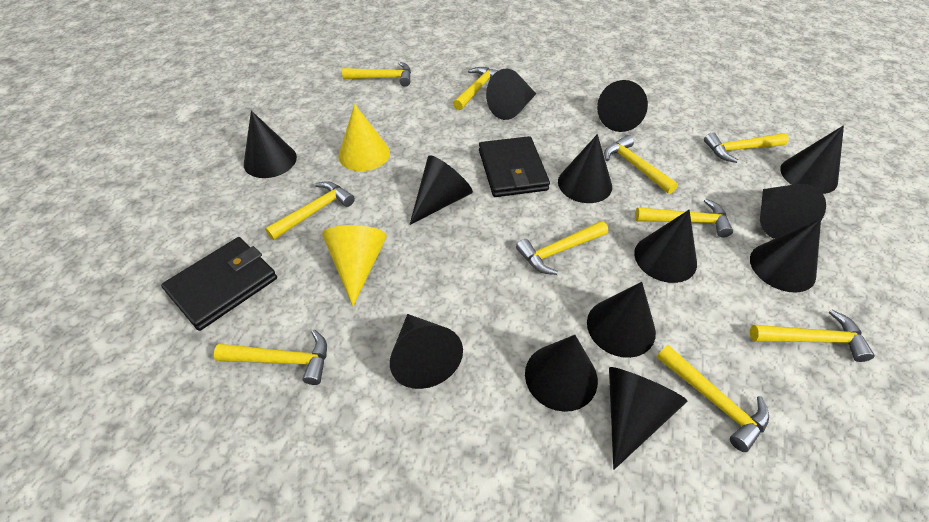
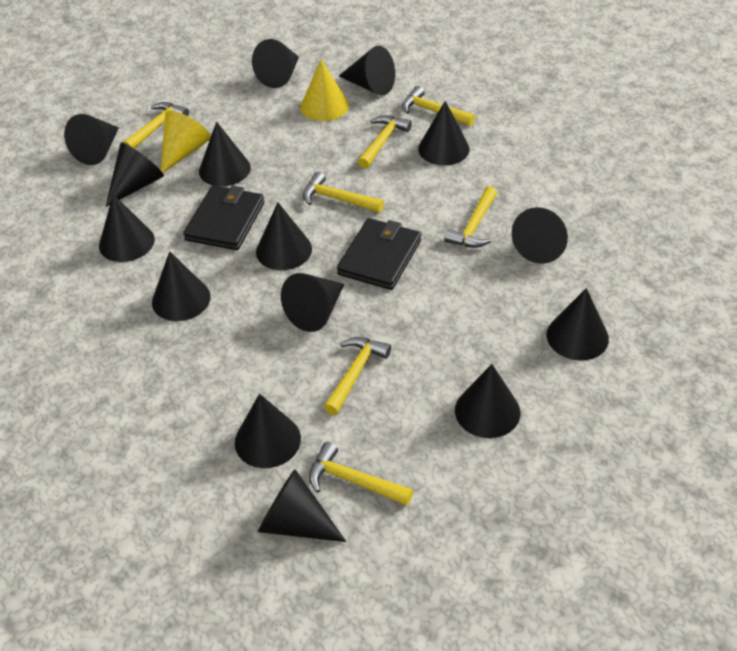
black cone: 13 -> 15
yellow hammer: 10 -> 7

